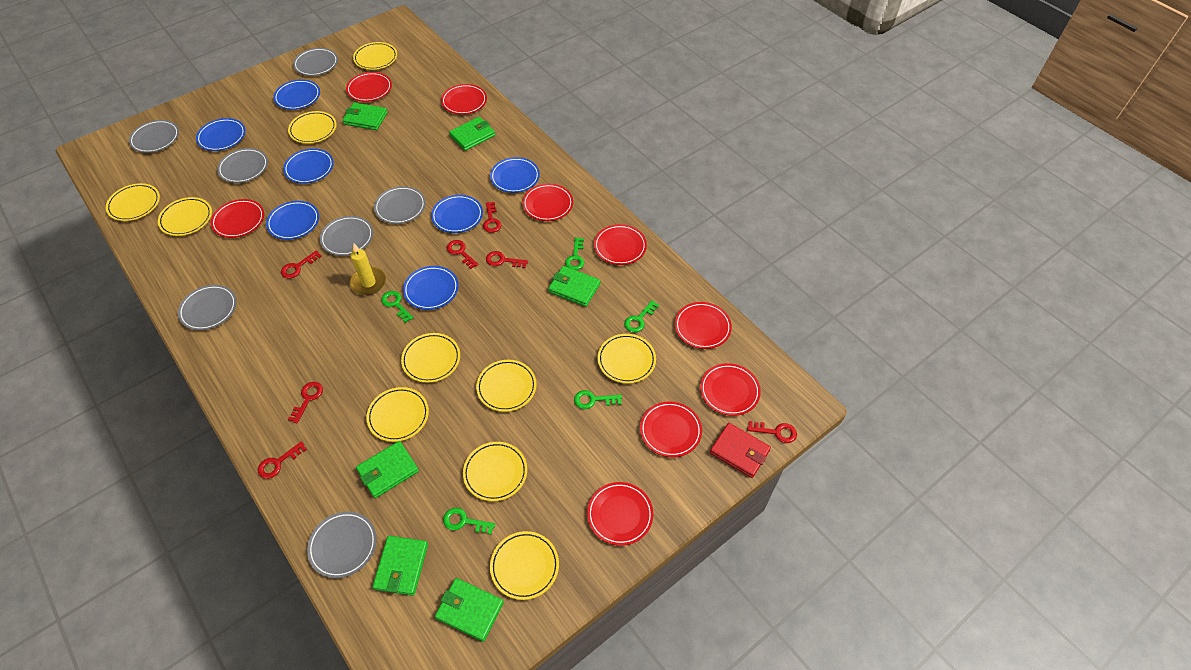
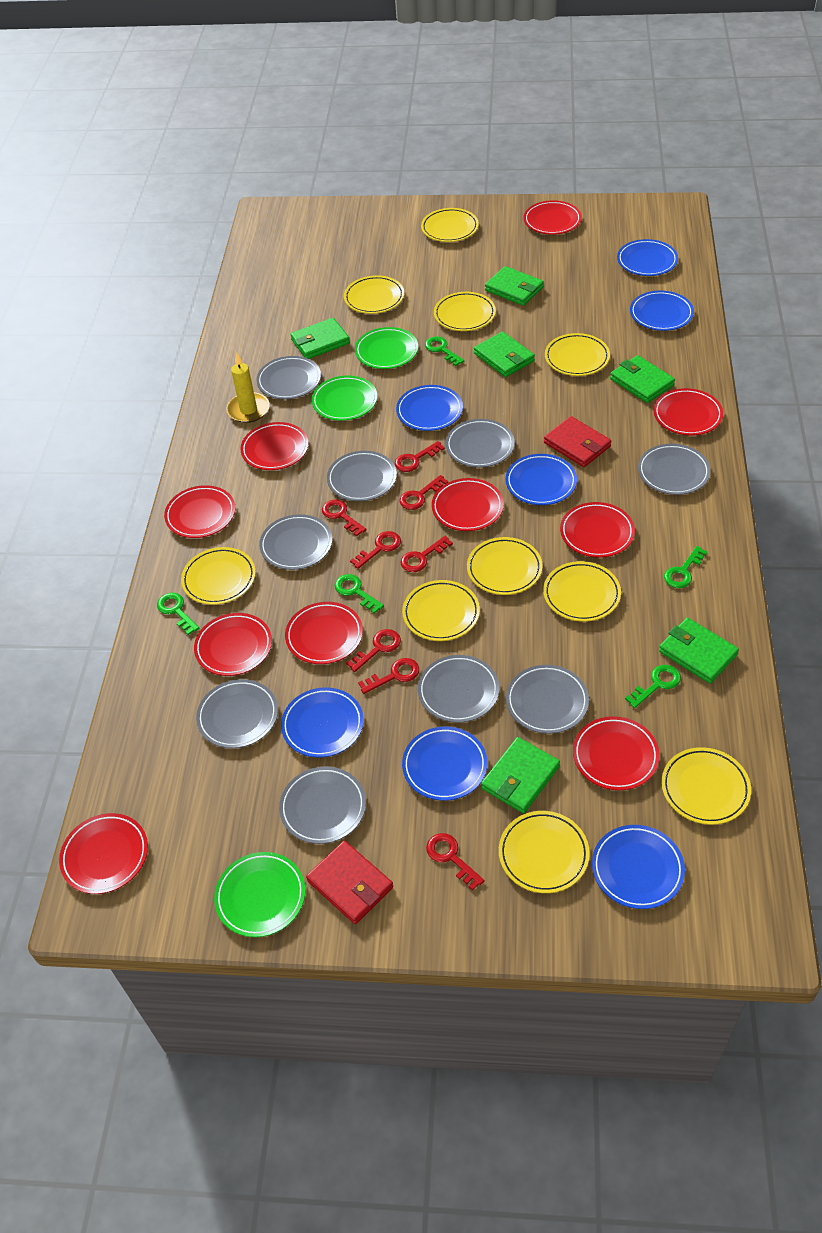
green plate: 0 -> 3
grey plate: 7 -> 9
red key: 7 -> 8
red plate: 9 -> 10
red wallet: 1 -> 2

